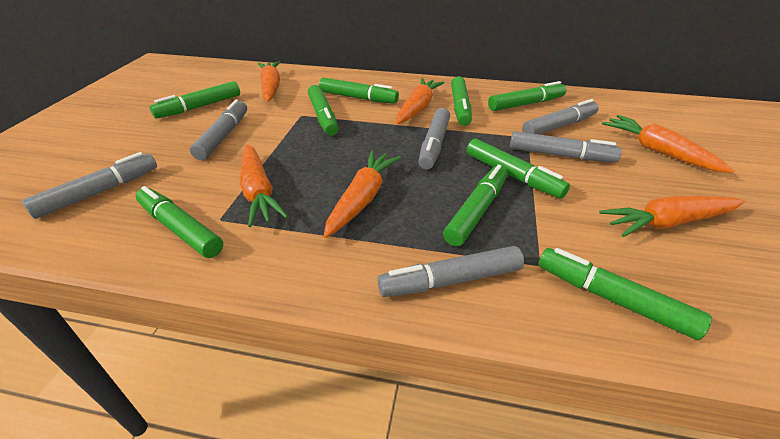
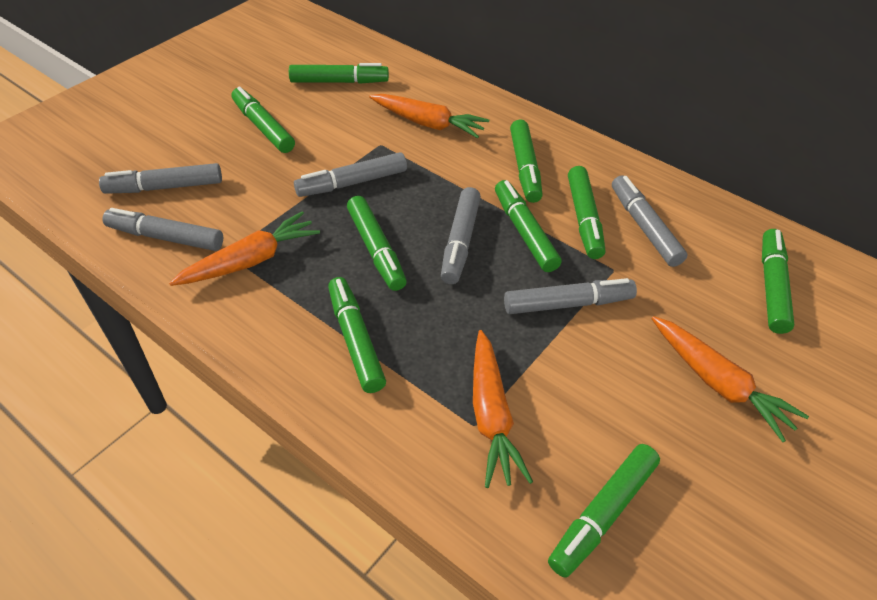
orange carrot: 6 -> 4

